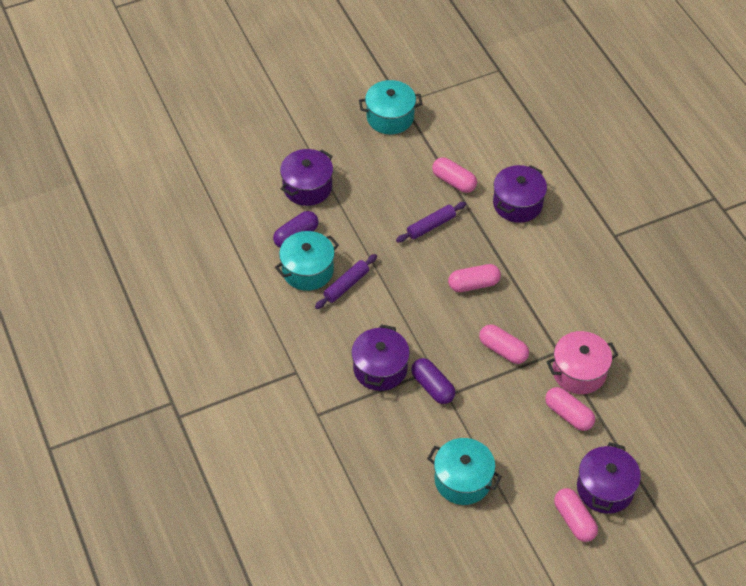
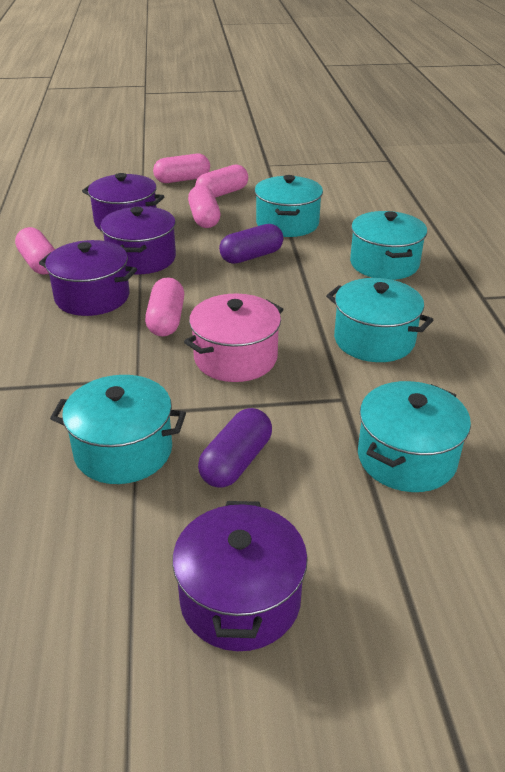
purple rolling pin: 2 -> 0
turquoise pot: 3 -> 5

